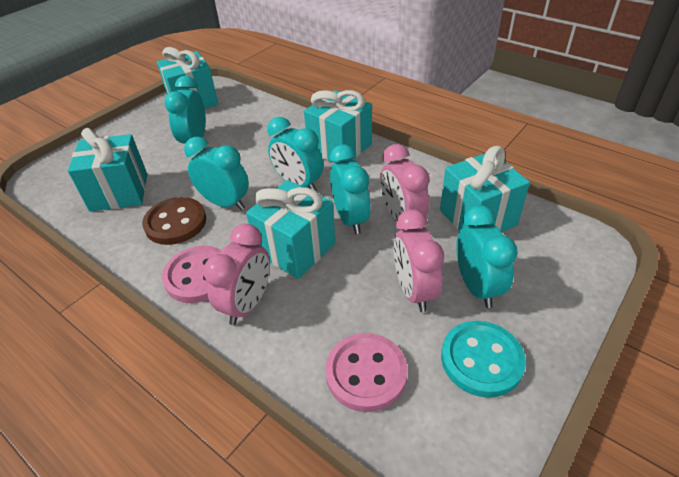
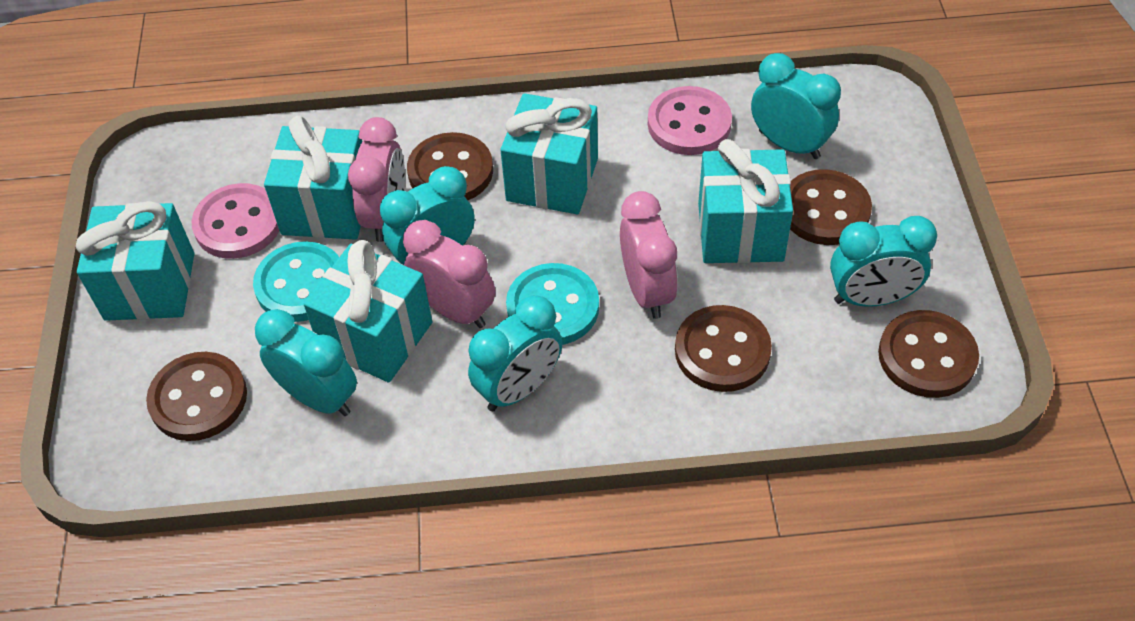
brown button: 1 -> 5
turquoise button: 1 -> 2

